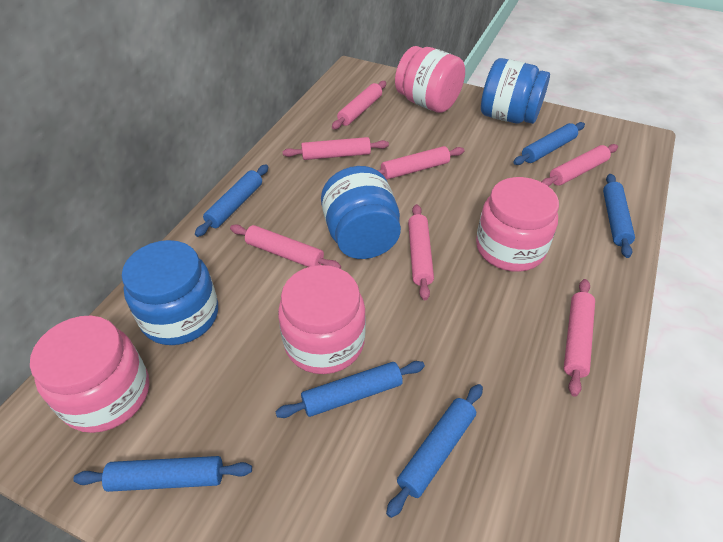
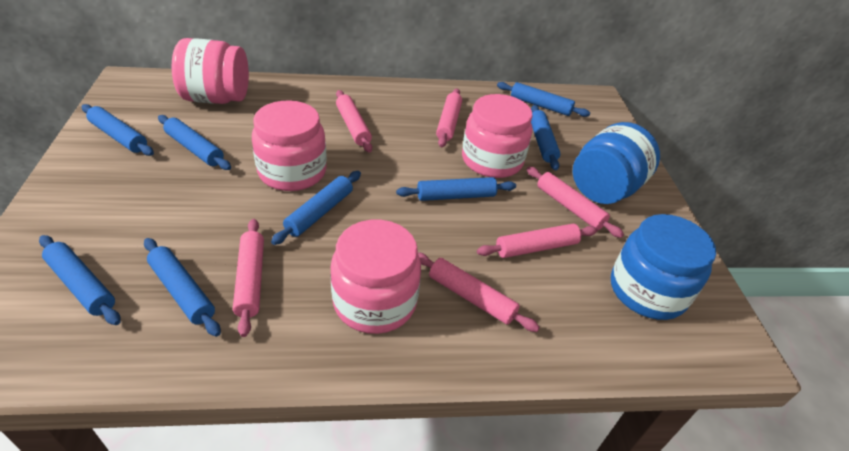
blue jar: 3 -> 2
blue rolling pin: 6 -> 8
pink rolling pin: 7 -> 6

